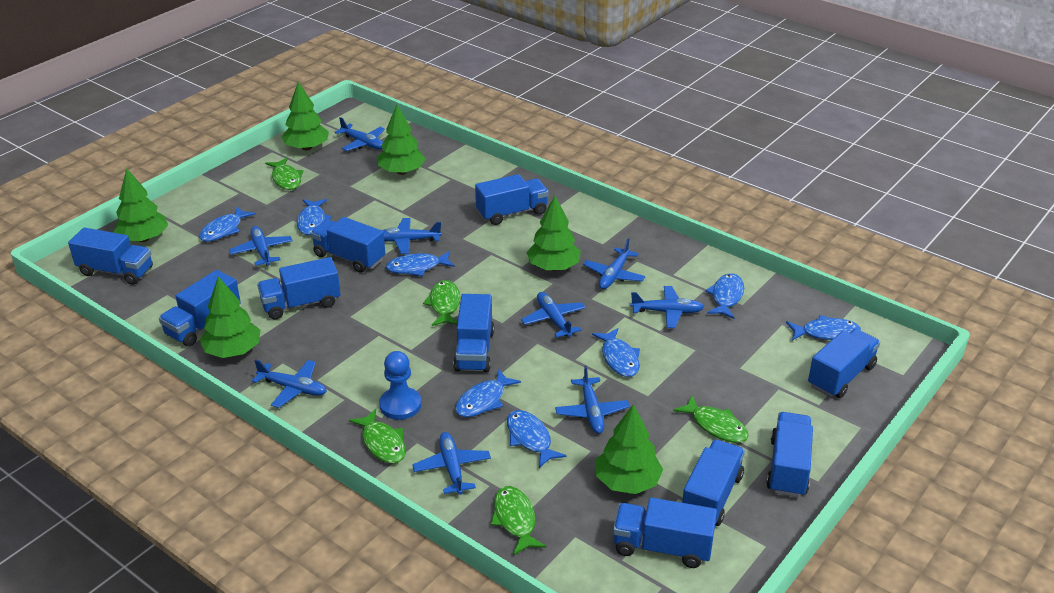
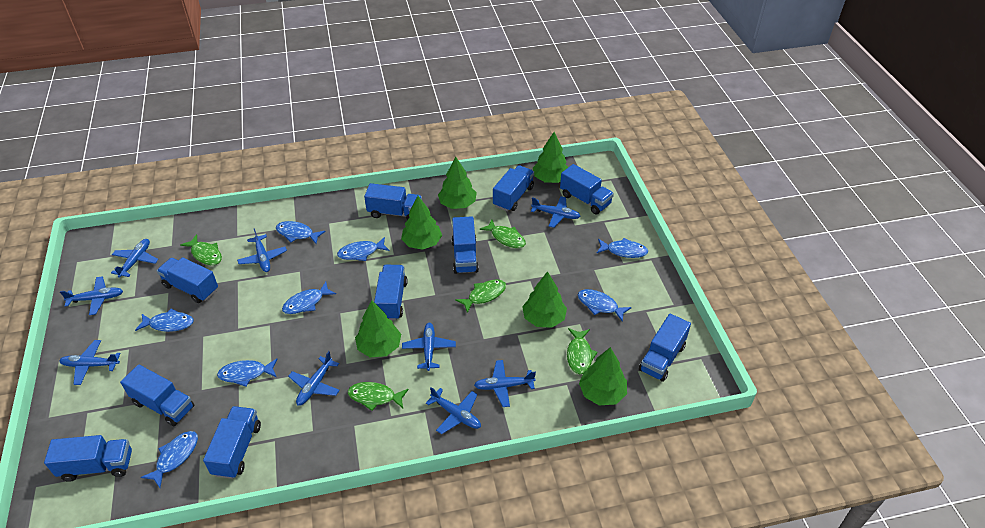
blue pawn: 1 -> 0

